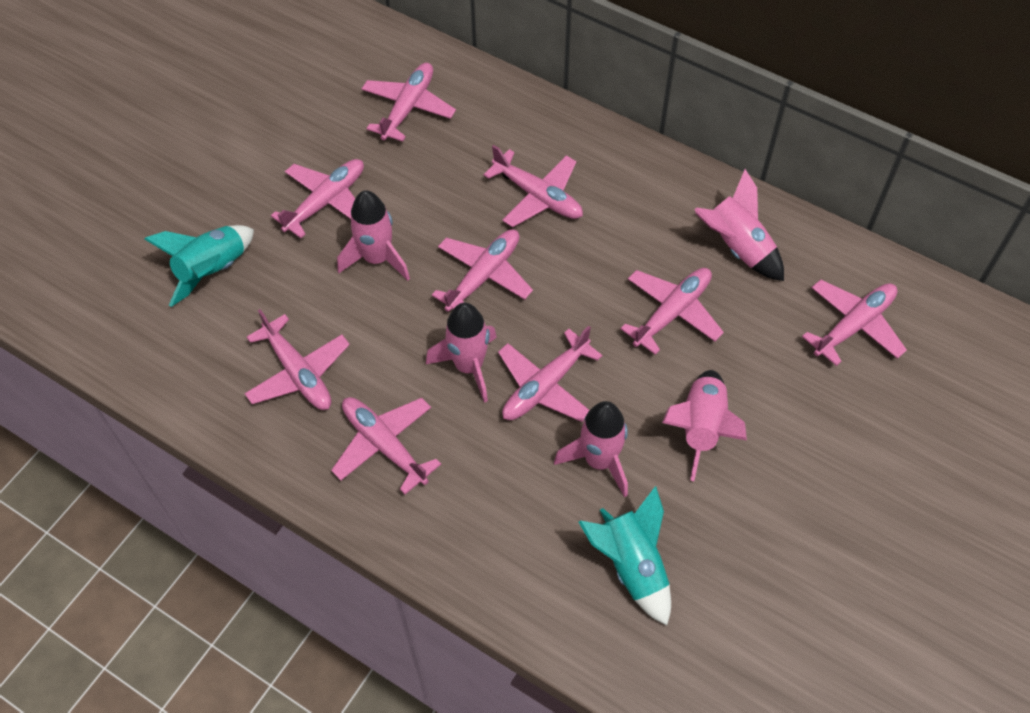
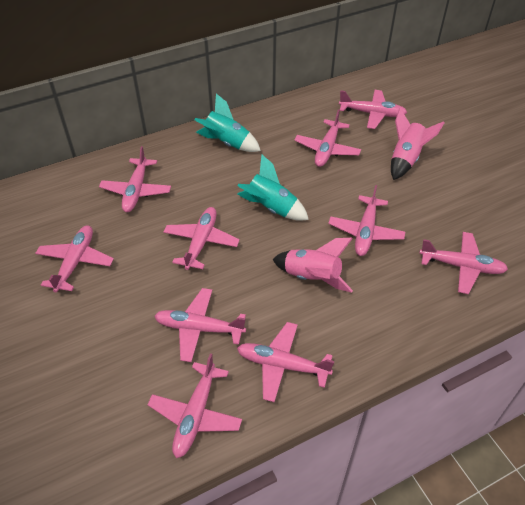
pink plane: 9 -> 10
pink rocket: 5 -> 2

